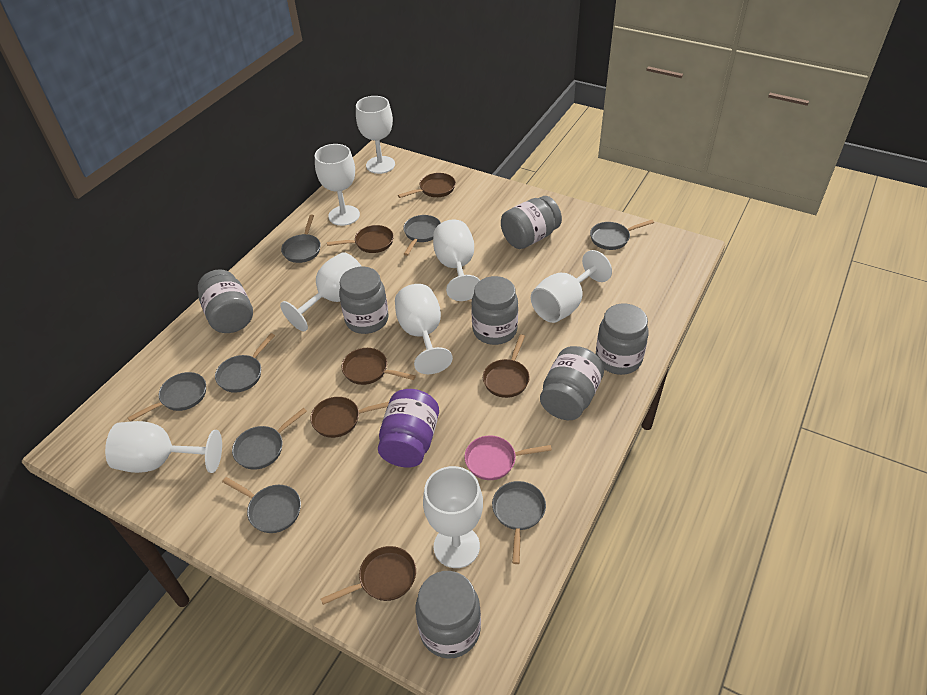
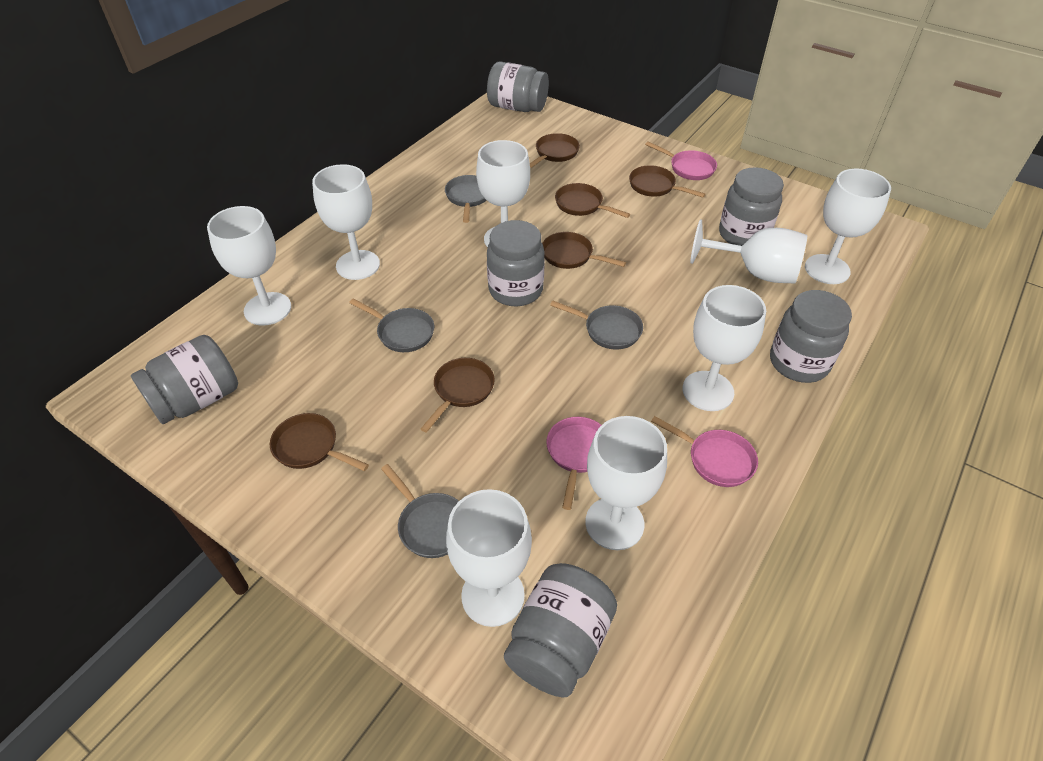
grey jar: 7 -> 6
grey pan: 8 -> 4
pink pan: 1 -> 3
purple jar: 1 -> 0

